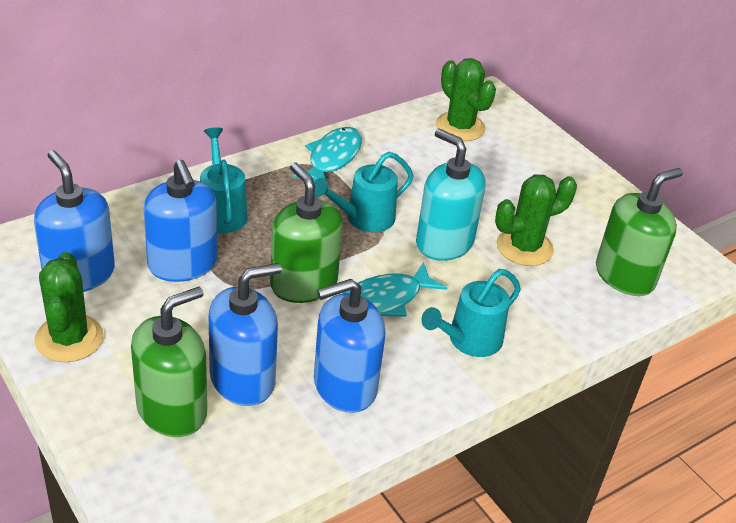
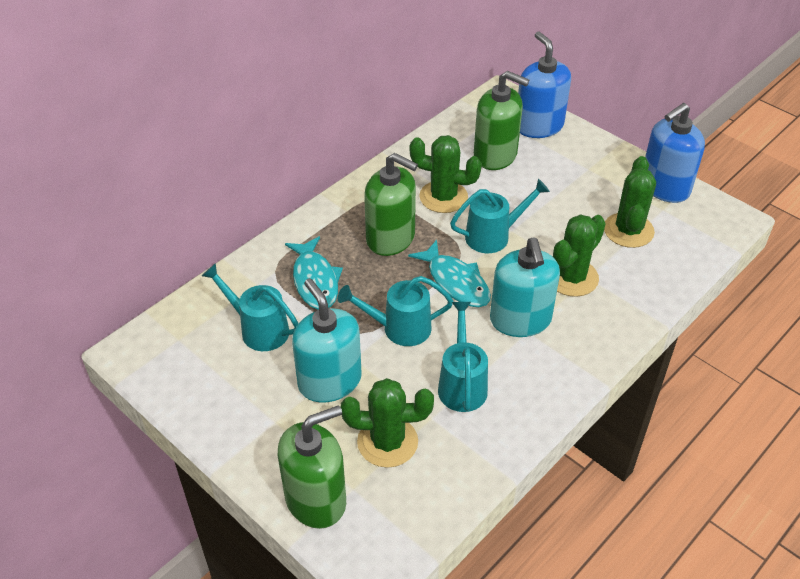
blue soap dispenser: 4 -> 2
green cactus: 3 -> 4
turquoise soap dispenser: 1 -> 2
turquoise watering can: 3 -> 4

